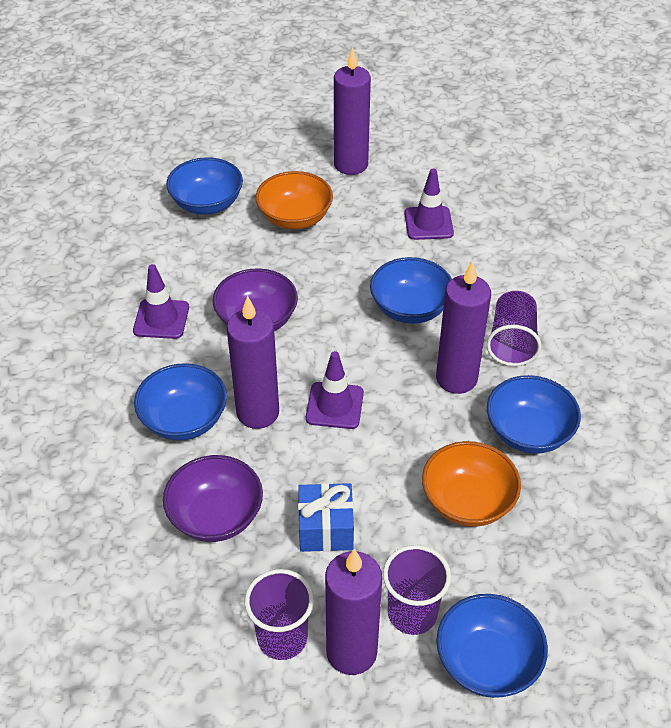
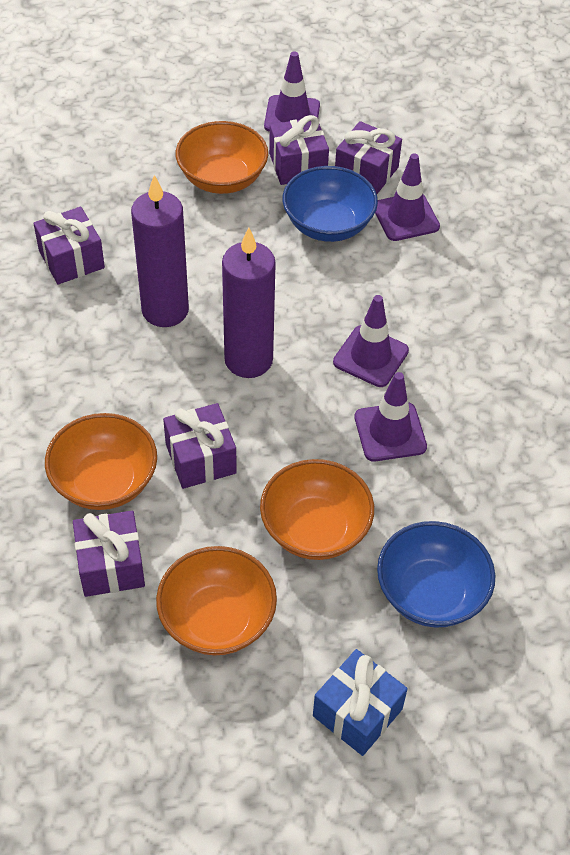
blue bowl: 5 -> 2
orange bowl: 2 -> 4
purple bowl: 2 -> 0
purple candle: 4 -> 2
purple cup: 3 -> 0
purple gift: 0 -> 5
purple traffic cone: 3 -> 4

